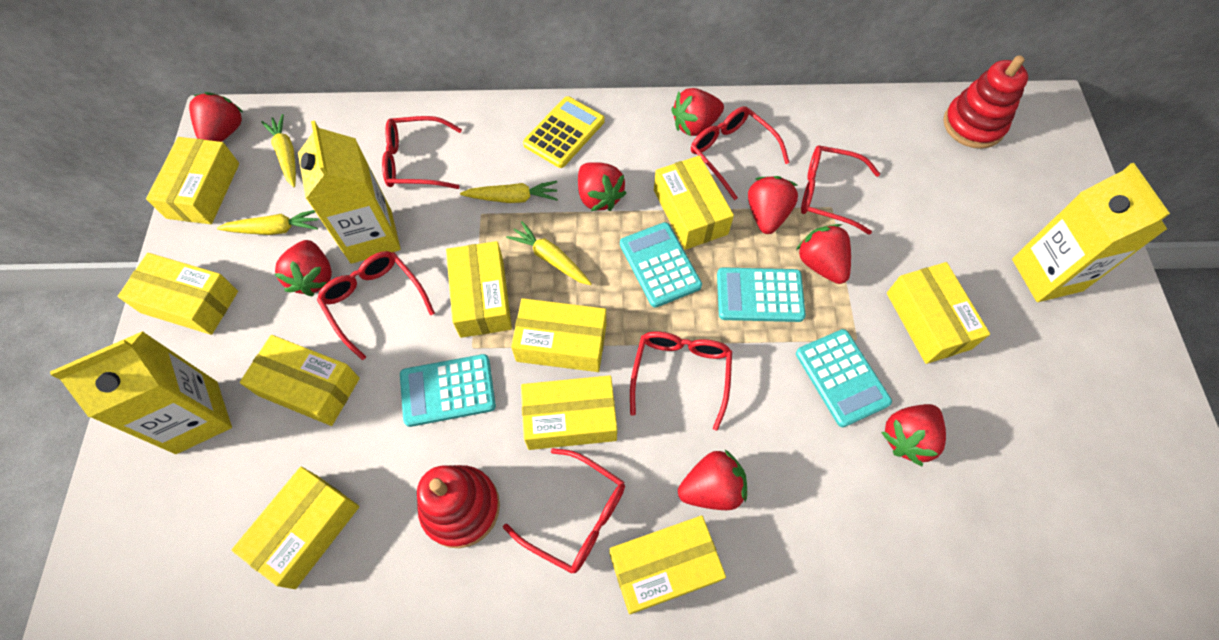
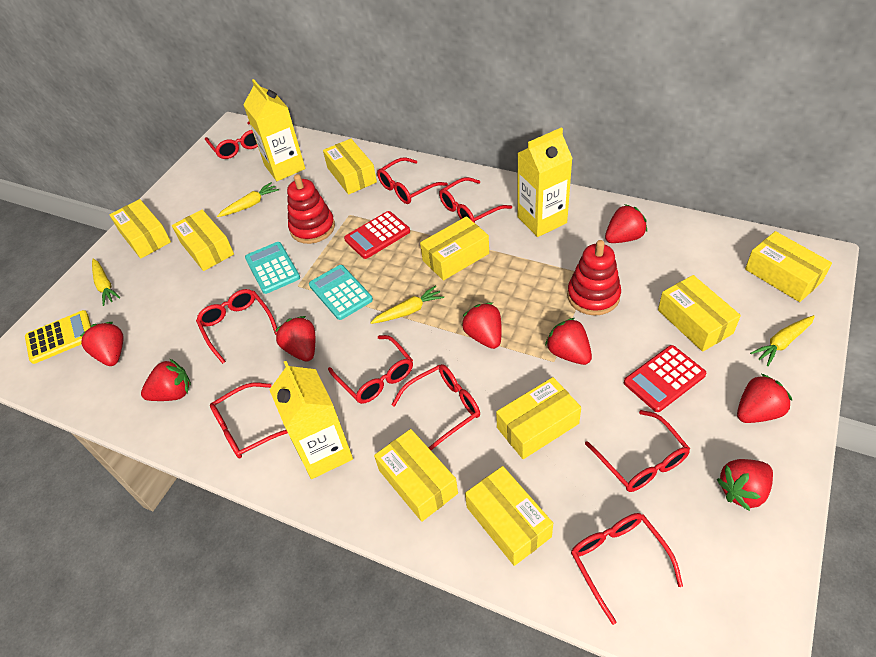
red calculator: 0 -> 2
red glasses: 6 -> 9
turquoise calculator: 4 -> 2
yellow box: 10 -> 9

